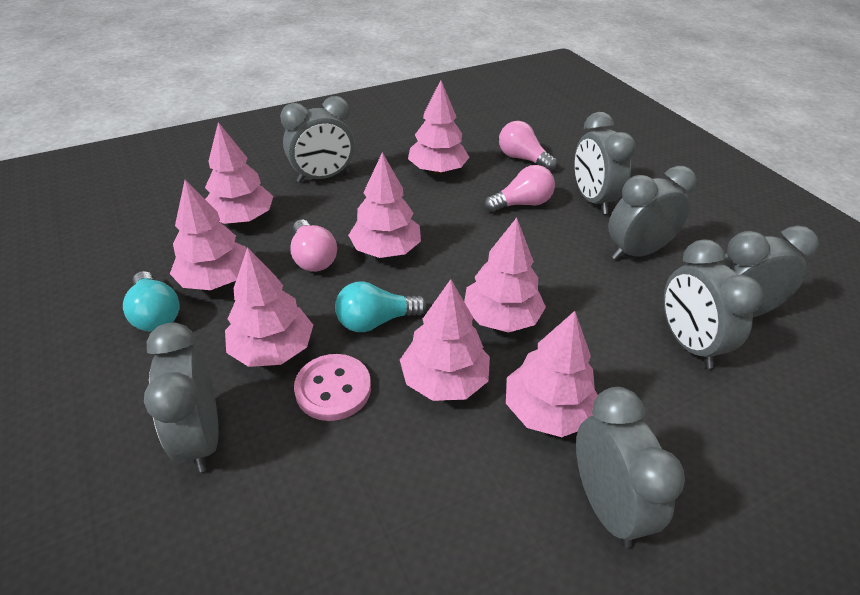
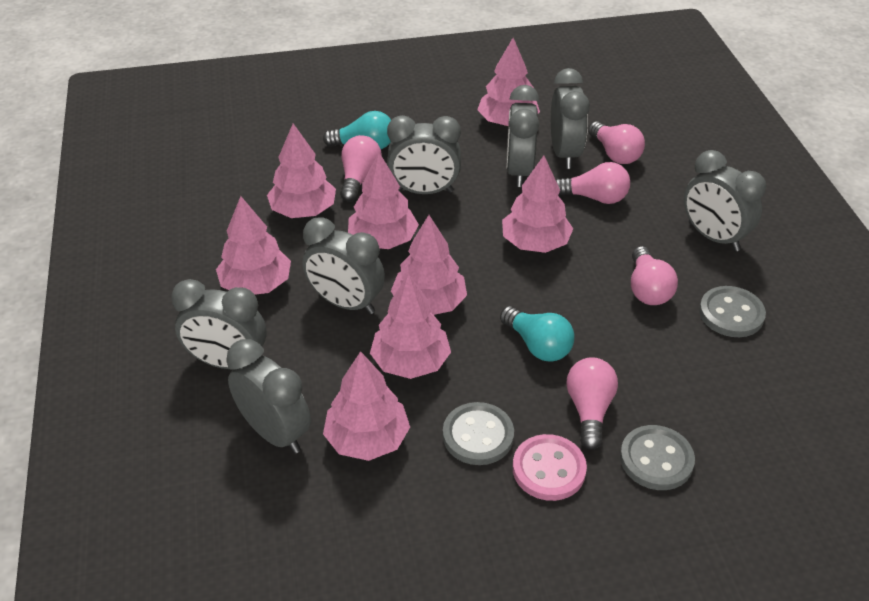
grey button: 0 -> 3
pink light bulb: 3 -> 5

